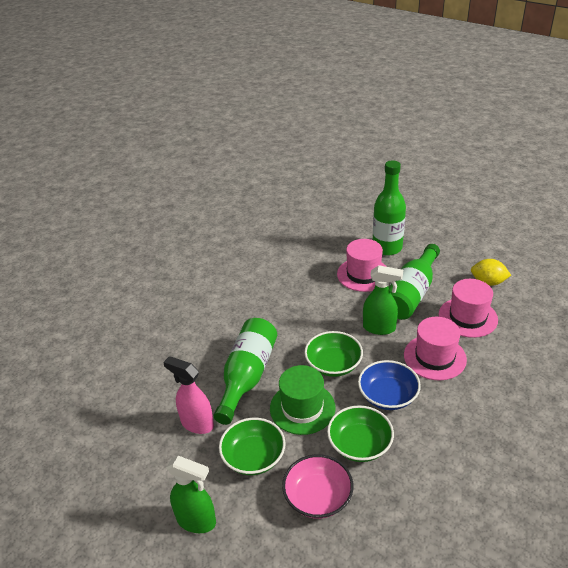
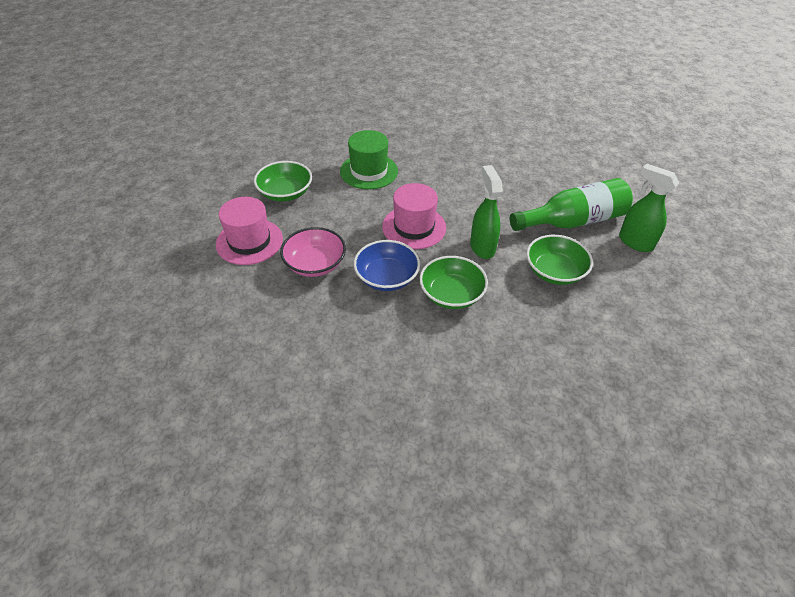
green bottle: 3 -> 1
pink hat: 3 -> 2
pink spray bottle: 1 -> 0
yellow lemon: 1 -> 0

